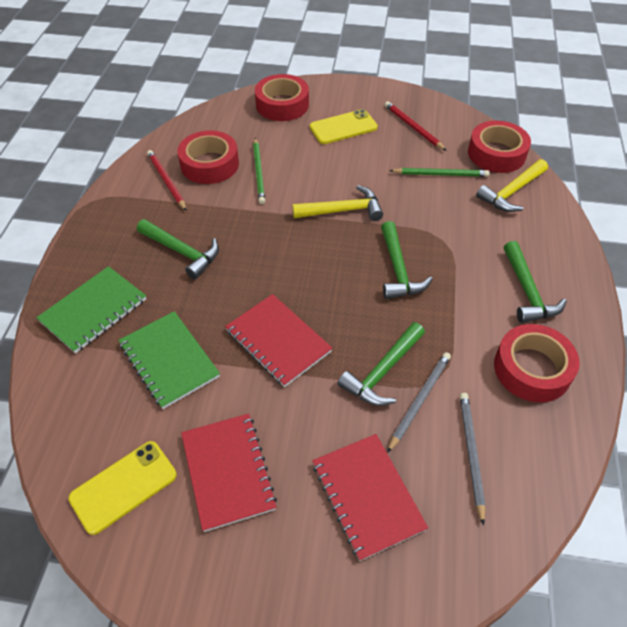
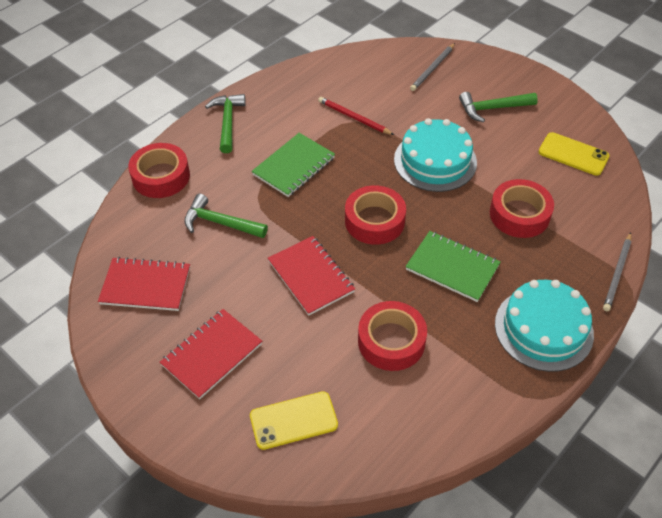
green hammer: 4 -> 3
green pencil: 2 -> 0
red pencil: 2 -> 1
turquoise cake: 0 -> 2
yellow hammer: 2 -> 0

